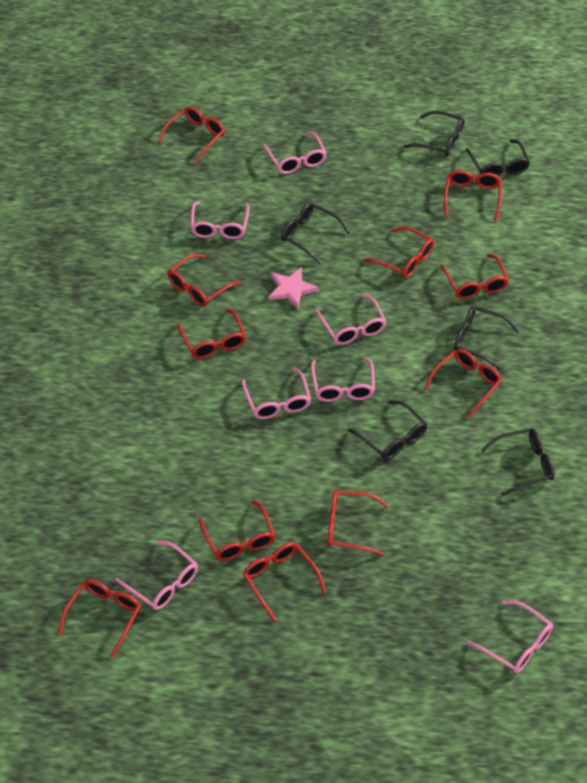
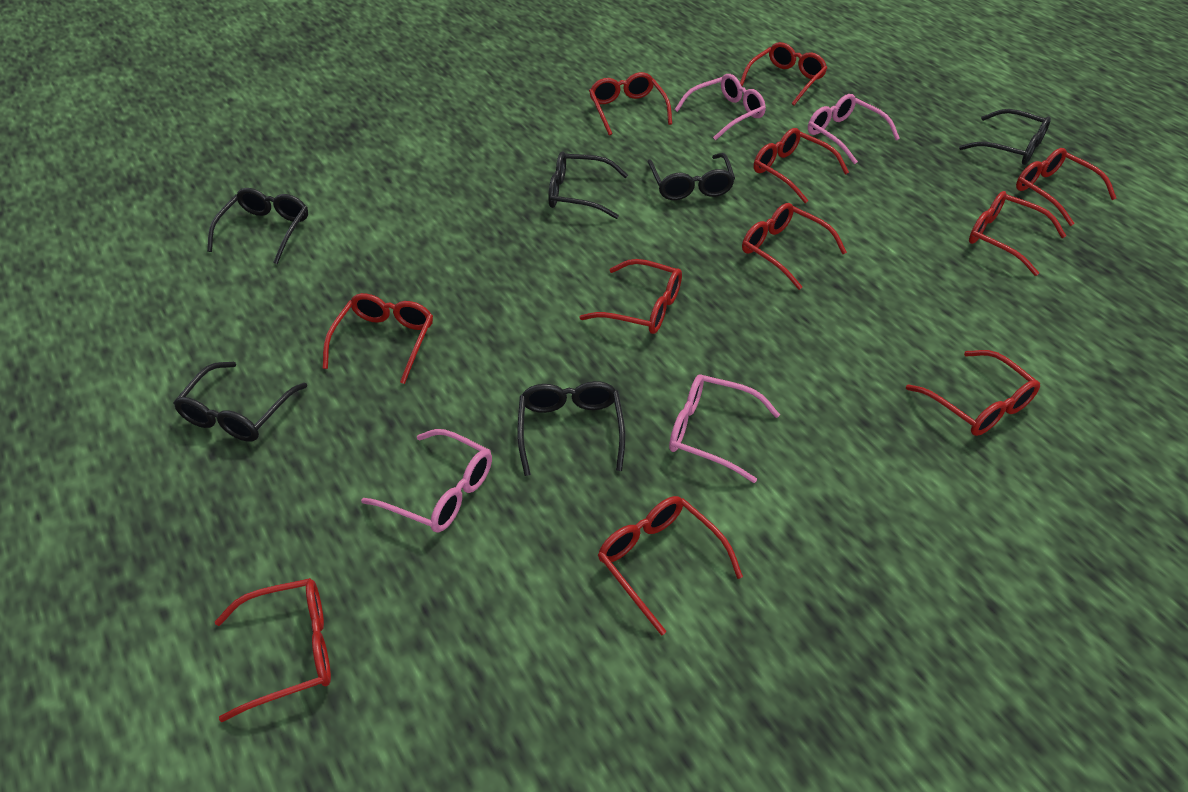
pink glasses: 7 -> 4
pink star: 1 -> 0

